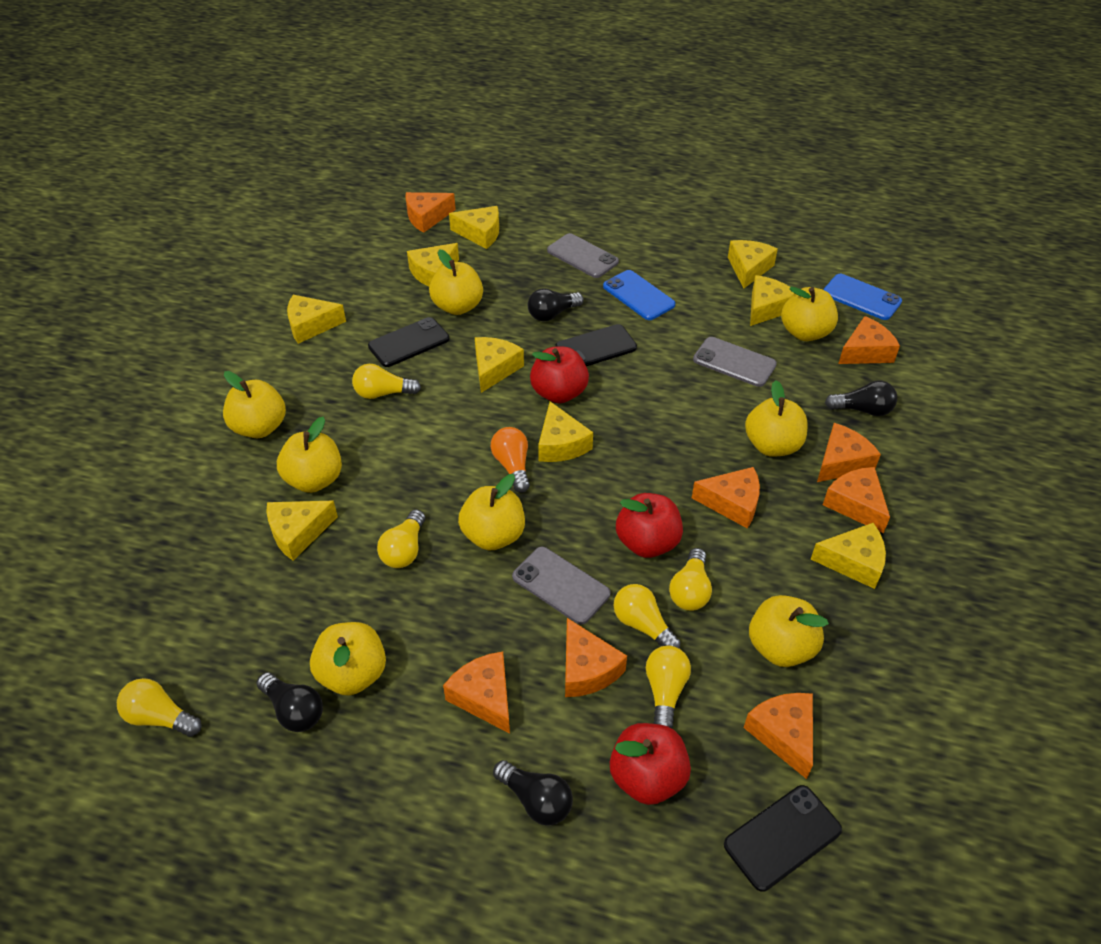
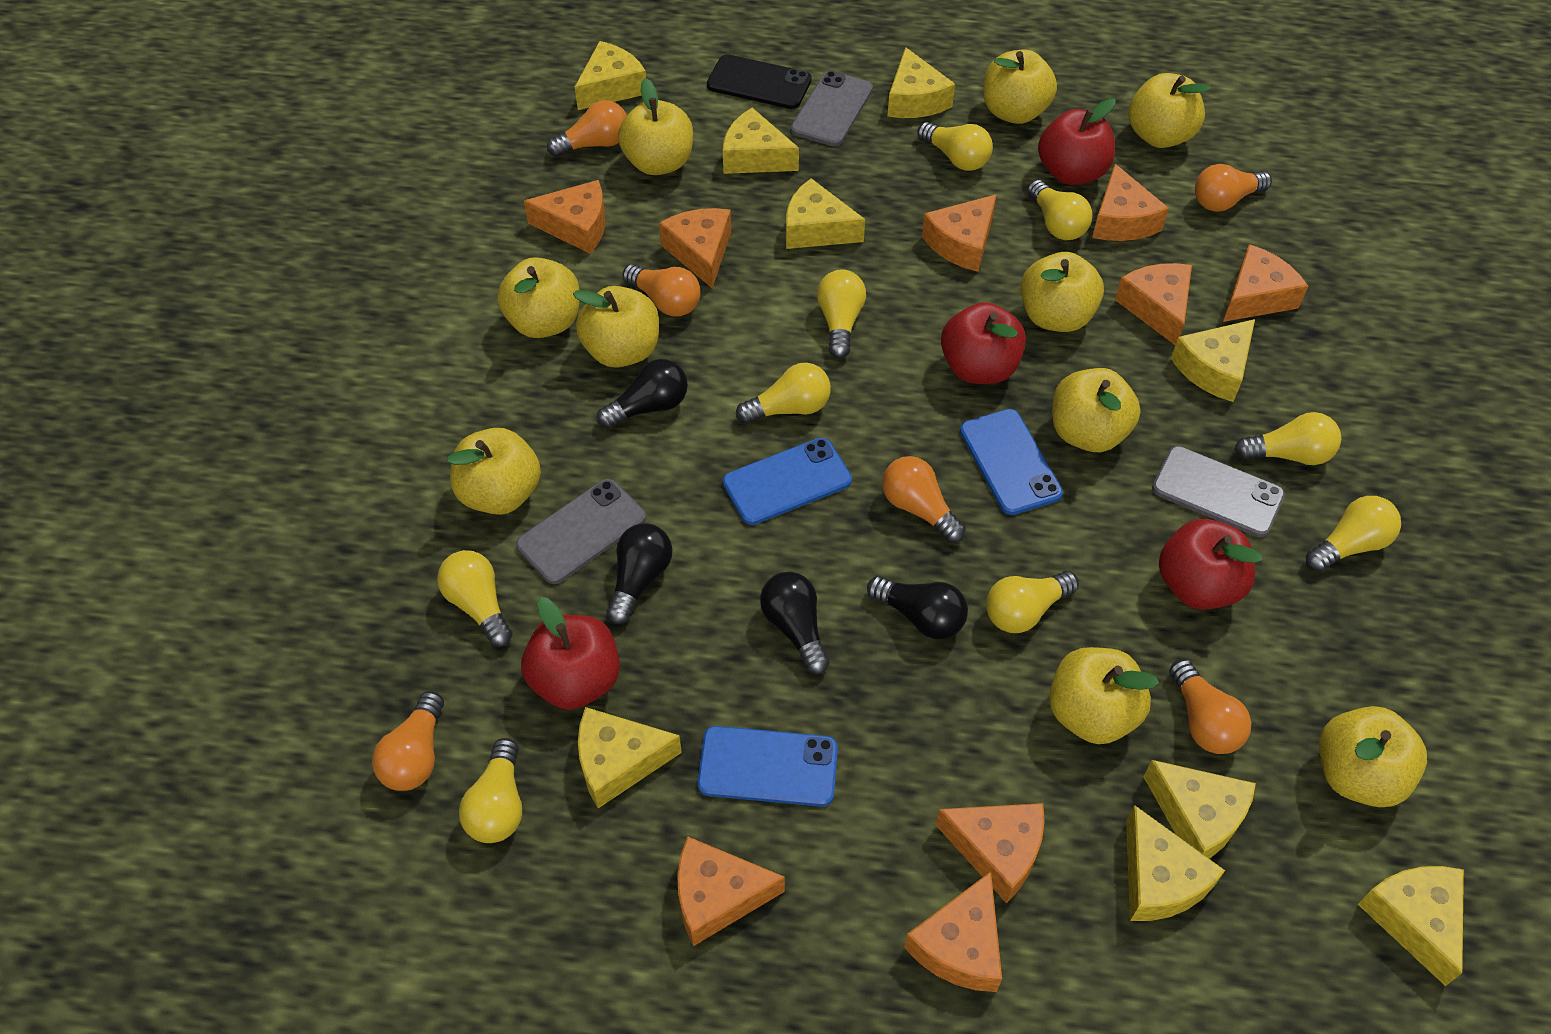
black phone: 3 -> 1
blue phone: 2 -> 3
orange cheese: 8 -> 9
orange light bulb: 1 -> 6
red apple: 3 -> 4
yellow apple: 8 -> 10
yellow light bulb: 6 -> 9

